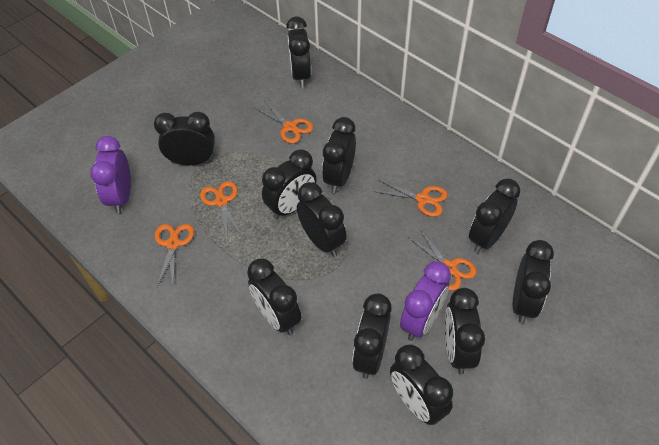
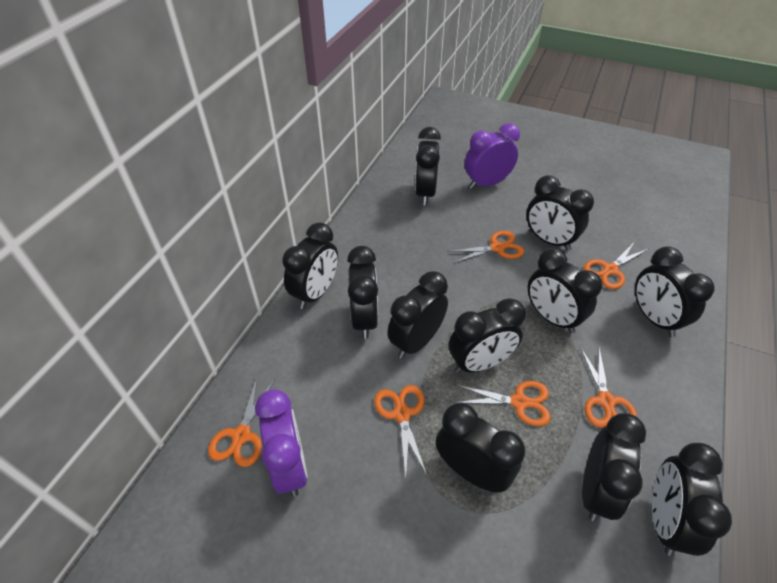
orange scissors: 5 -> 6

